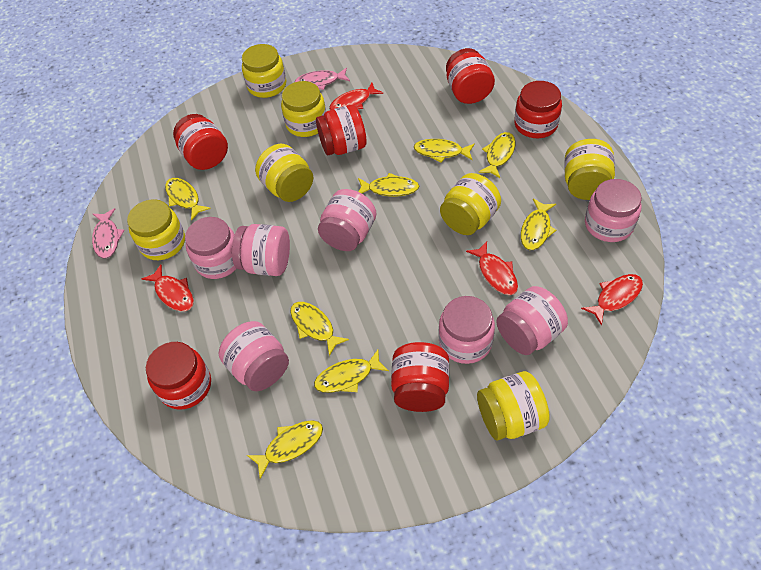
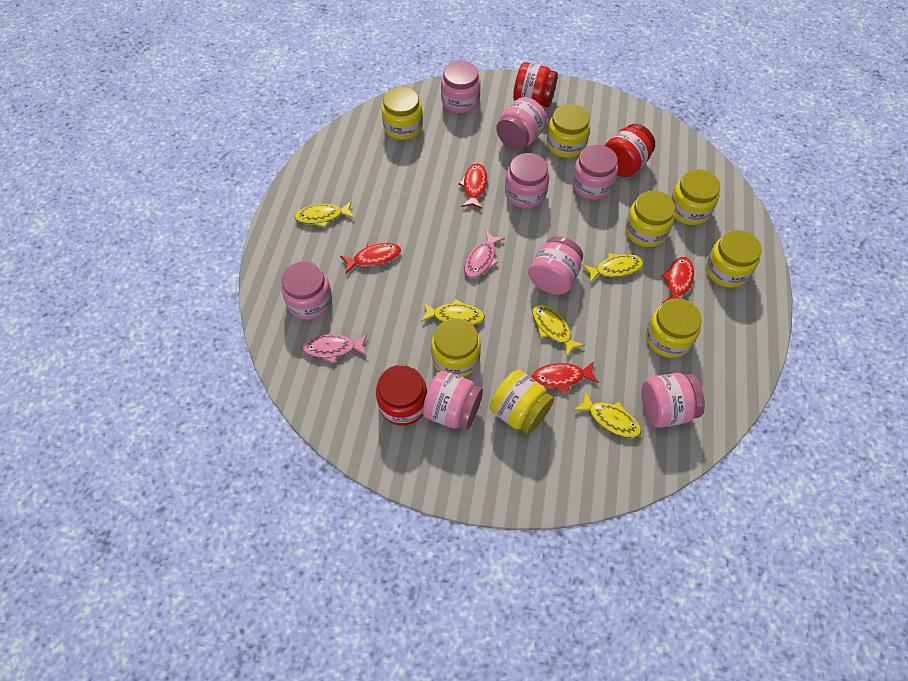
pink jar: 7 -> 8
red jar: 6 -> 3
yellow fish: 8 -> 5
yellow jar: 7 -> 8

